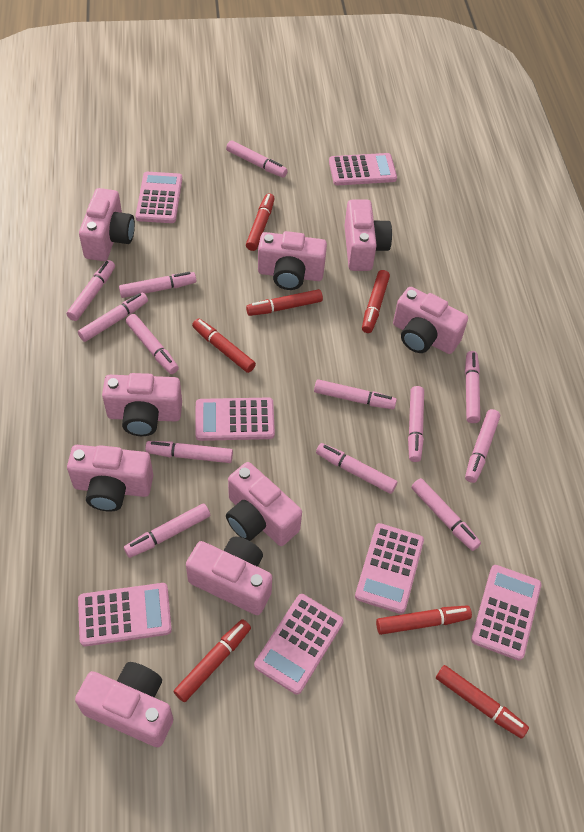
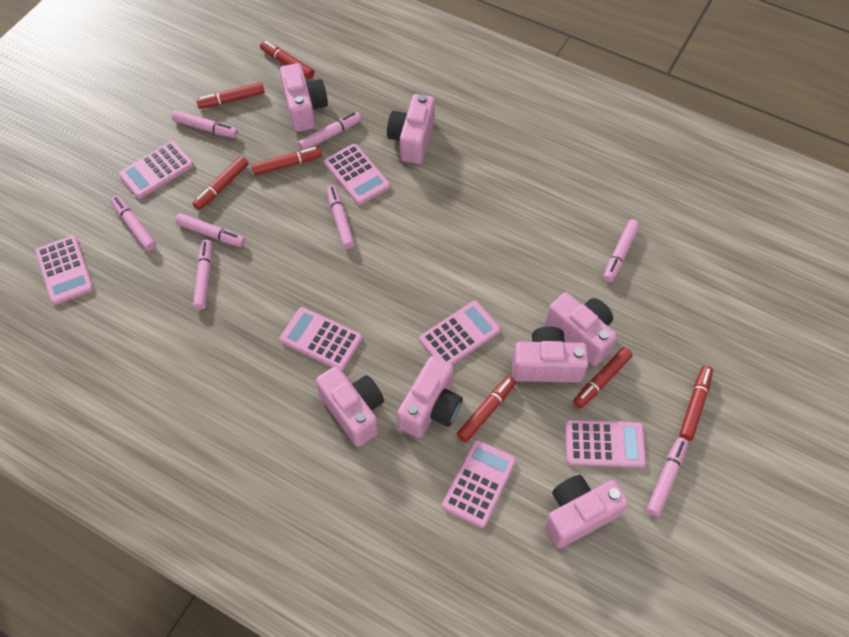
pink camera: 9 -> 7
pink marker: 13 -> 8

